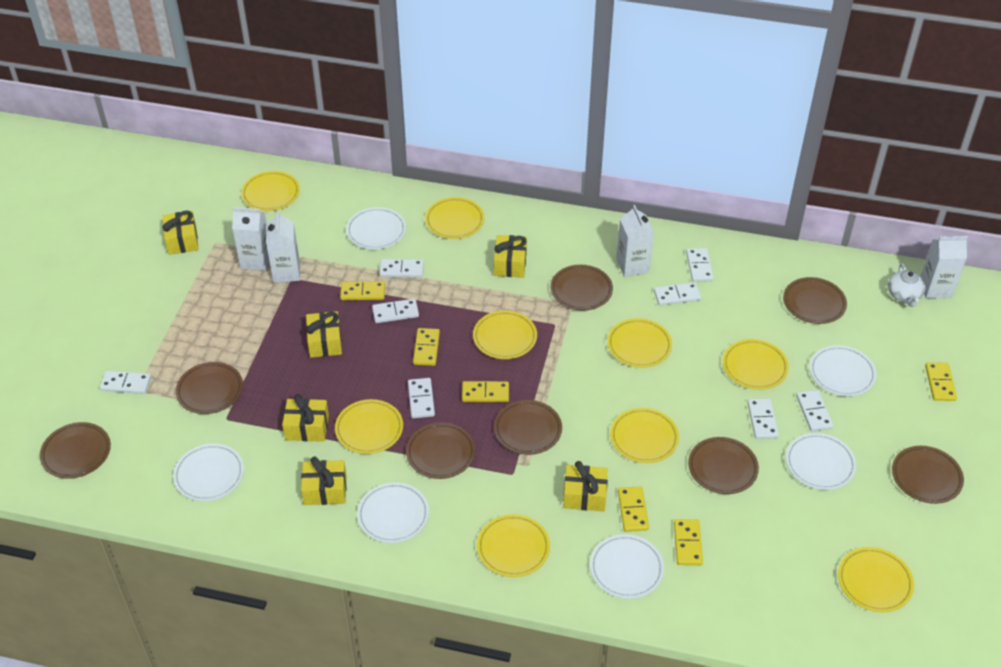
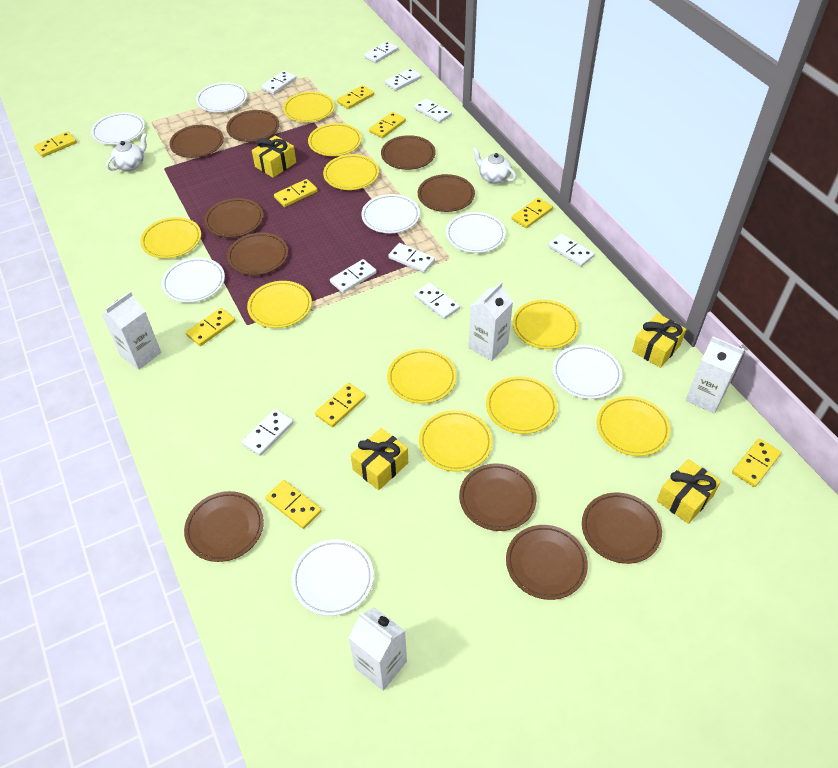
brown plate: 8 -> 10
white domino: 8 -> 9
white plate: 6 -> 7
white teapot: 1 -> 2
yellow domino: 6 -> 9
yellow gift: 6 -> 4
yellow plate: 9 -> 10

